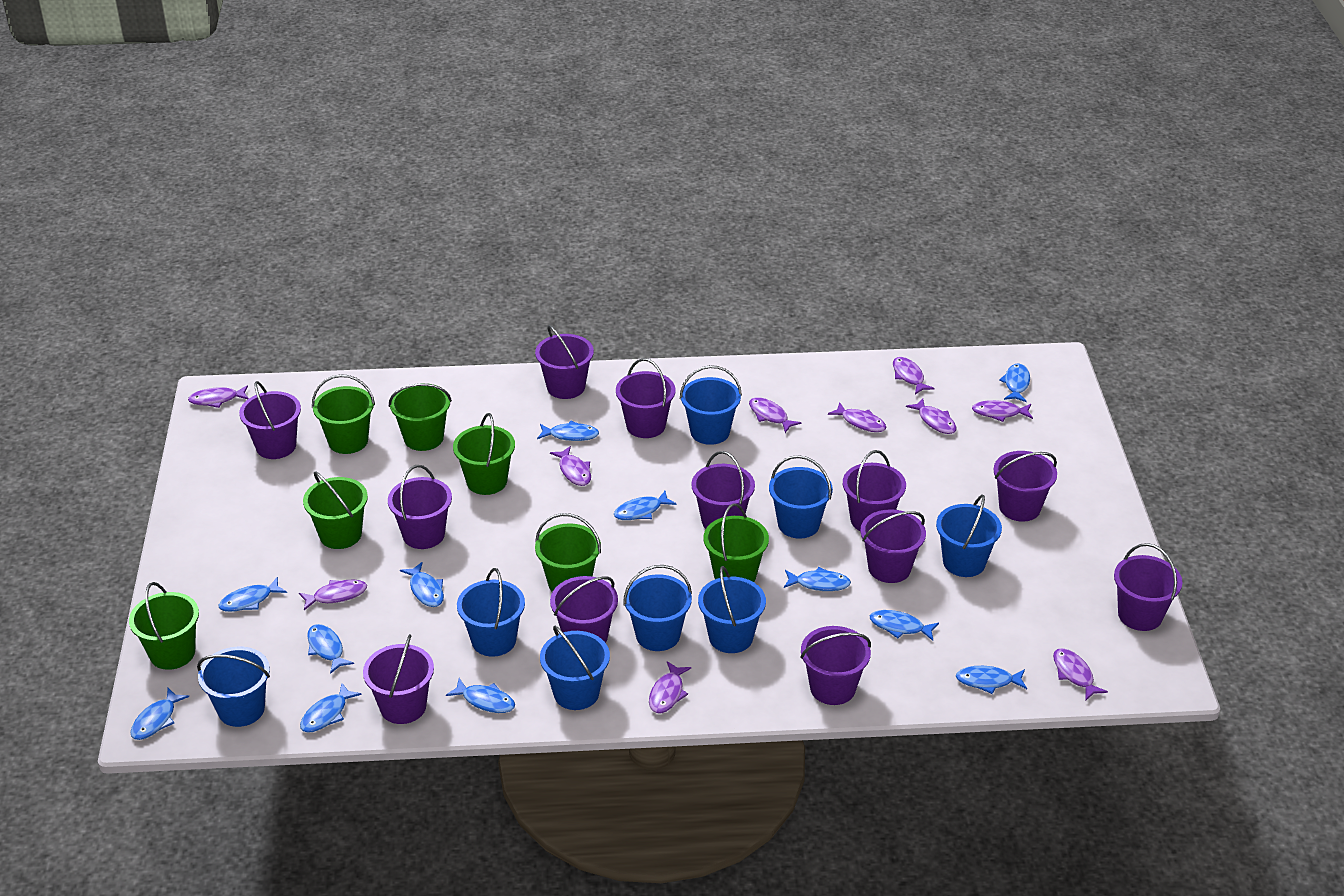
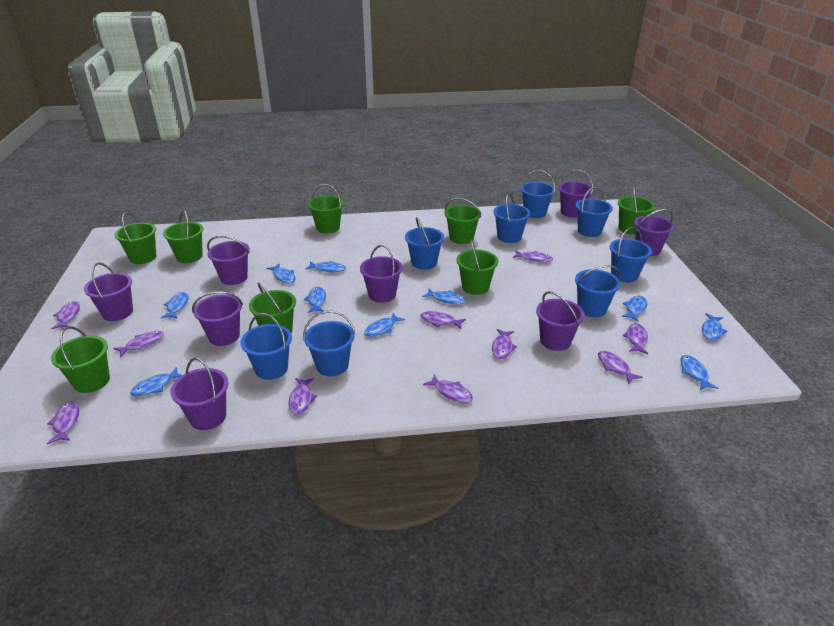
blue fish: 12 -> 10
green bucket: 7 -> 8
purple bucket: 12 -> 8

